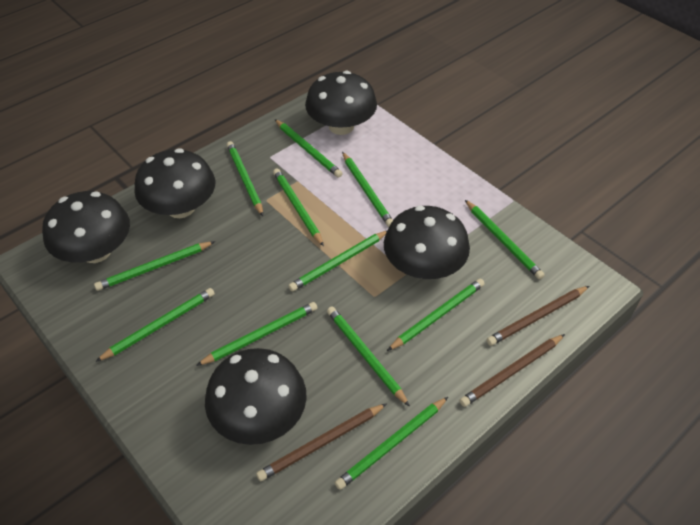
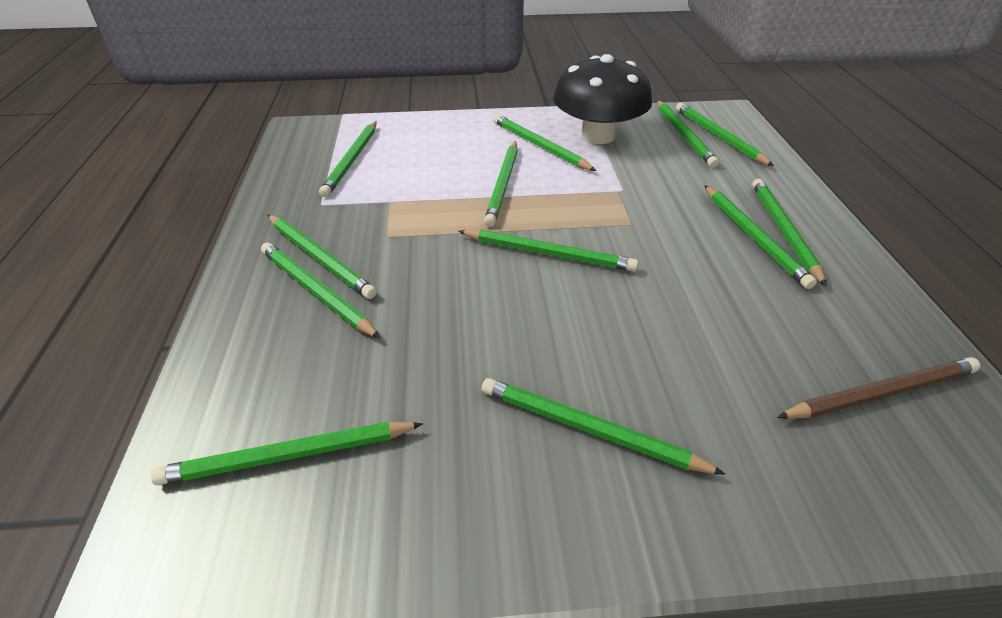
black mushroom: 5 -> 1
brown pencil: 3 -> 1

